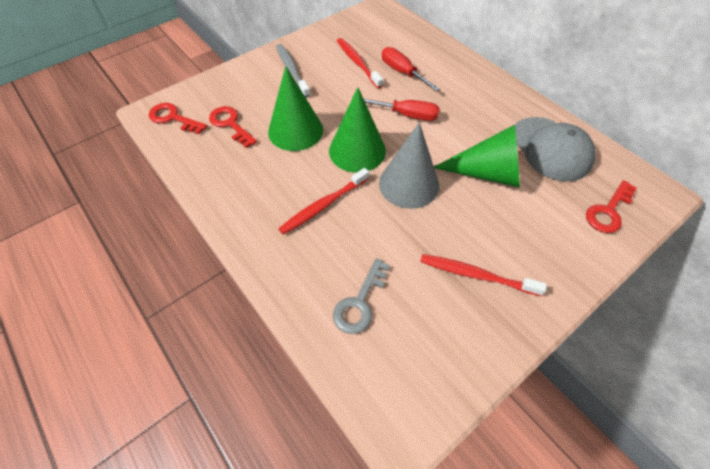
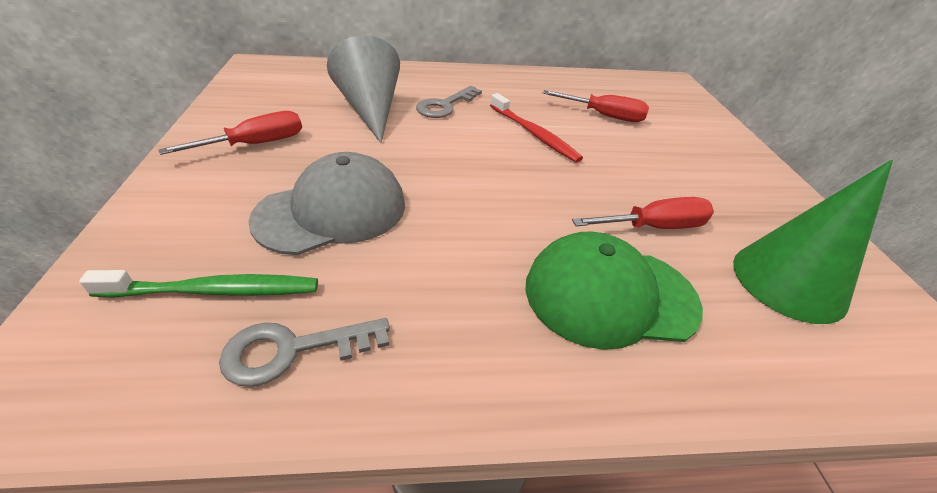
green cap: 0 -> 1
green cone: 3 -> 1
green toothbrush: 0 -> 1
grey key: 1 -> 2
grey toothbrush: 1 -> 0
red key: 3 -> 0
red screwdriver: 2 -> 3
red toothbrush: 3 -> 1

